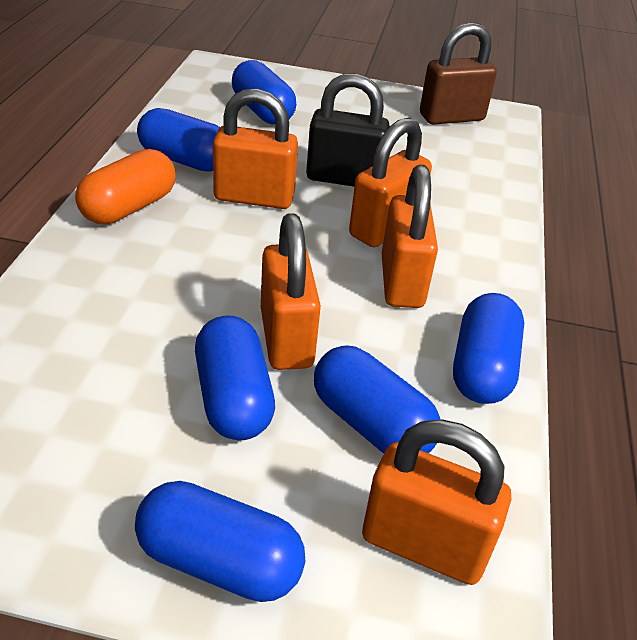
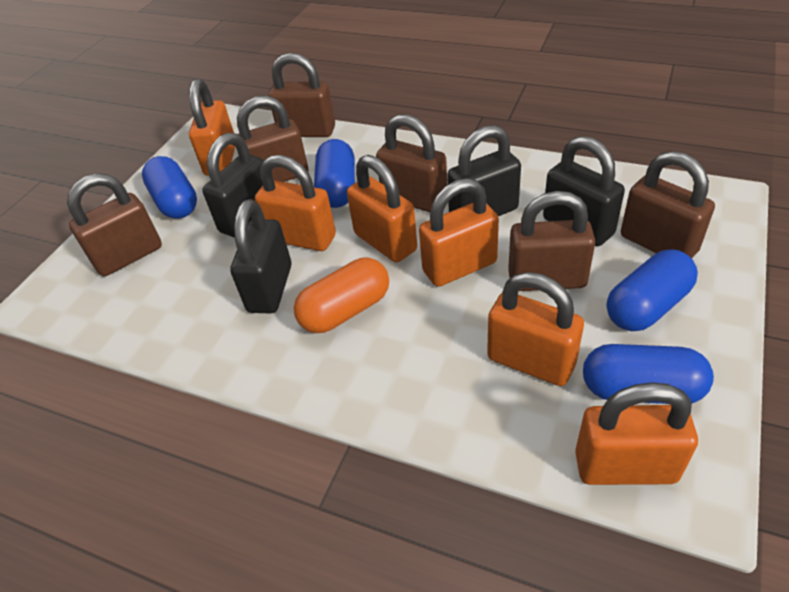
black padlock: 1 -> 4
blue capsule: 6 -> 4
brown padlock: 1 -> 6
orange padlock: 5 -> 6

